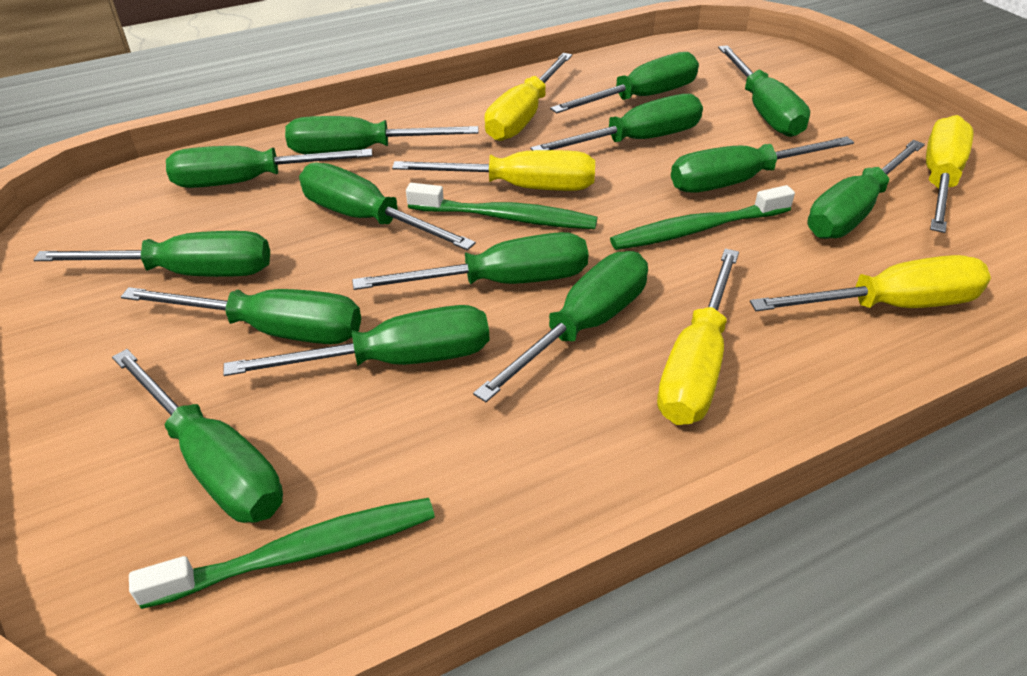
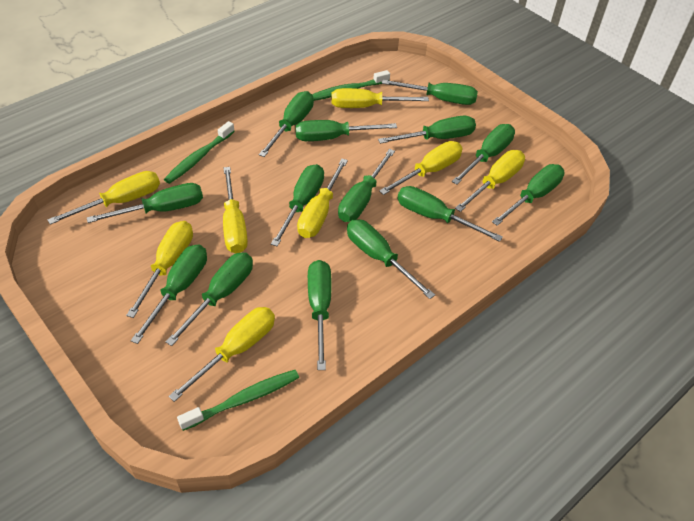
yellow screwdriver: 5 -> 8

